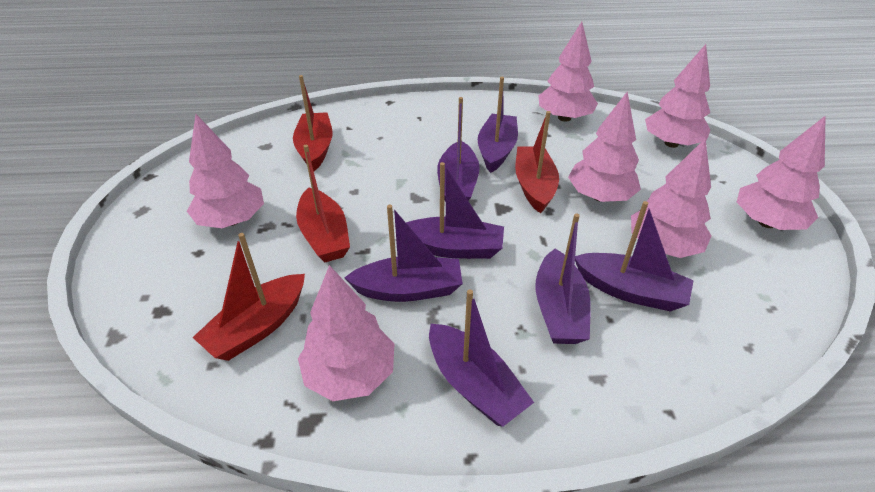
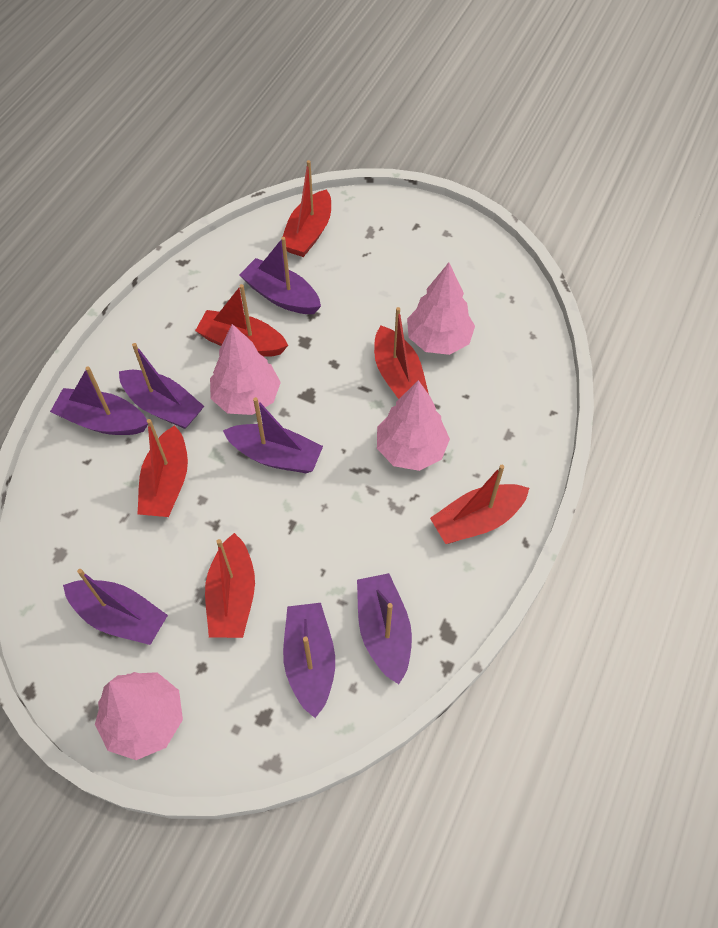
pink tree: 7 -> 4
red boat: 4 -> 6

